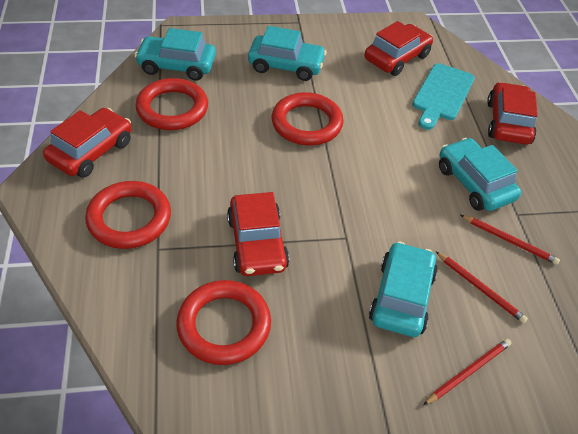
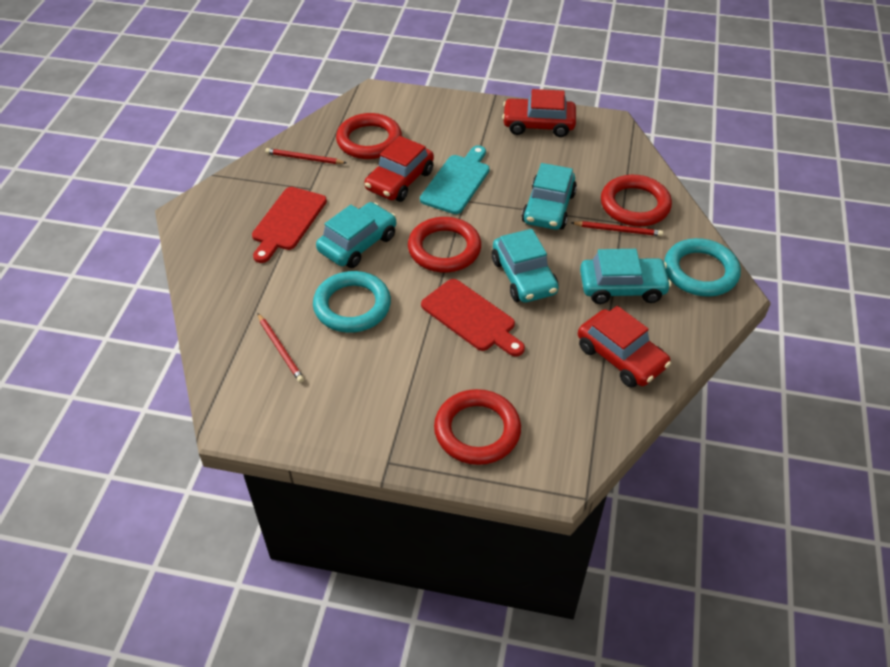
red car: 4 -> 3
red cutting board: 0 -> 2
turquoise ring: 0 -> 2

